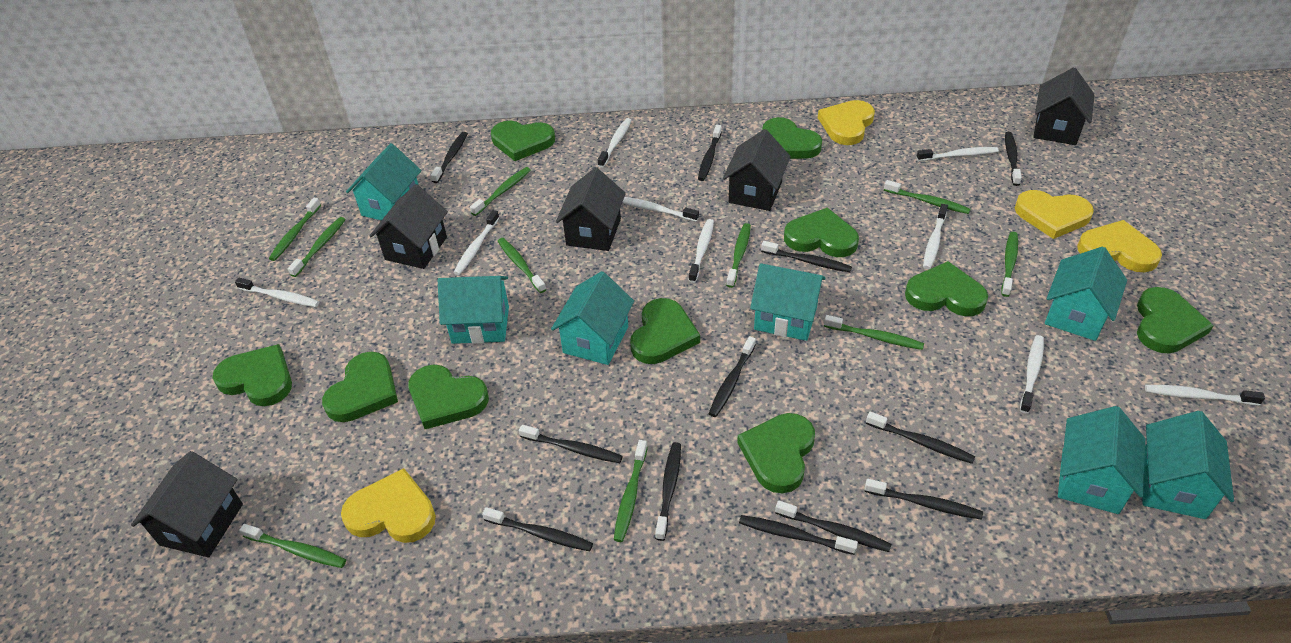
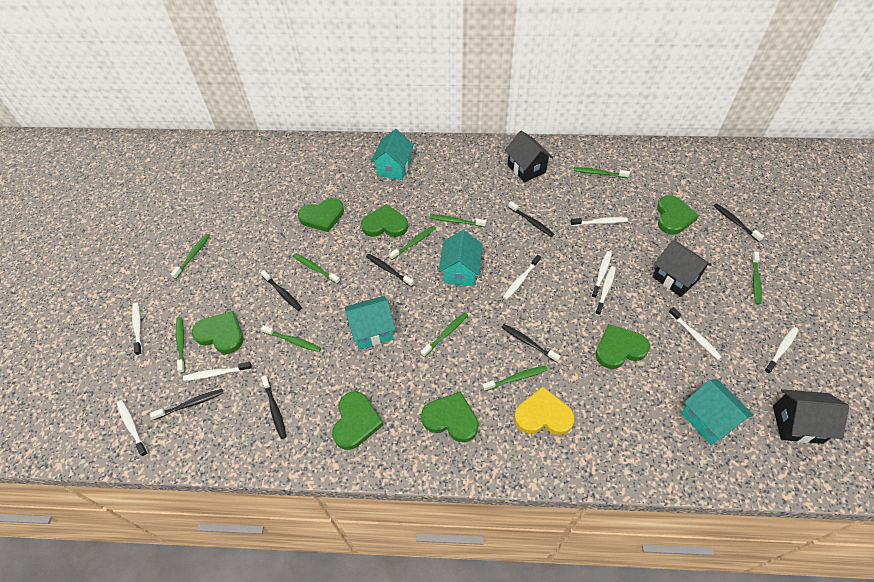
black house: 5 -> 3
black toothbrush: 12 -> 7
green heart: 10 -> 7
turquoise house: 7 -> 4
yellow heart: 4 -> 1

